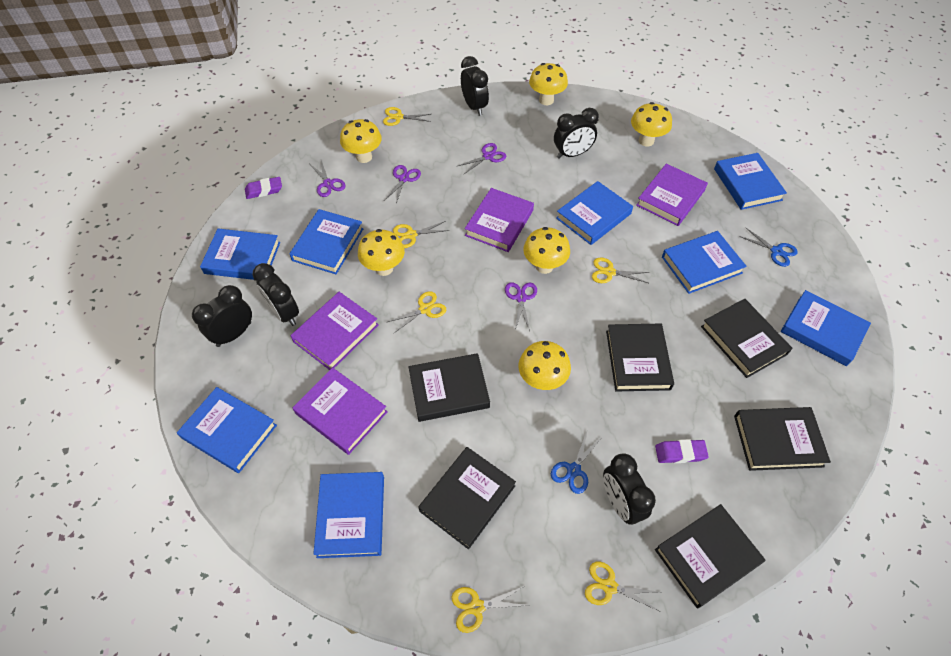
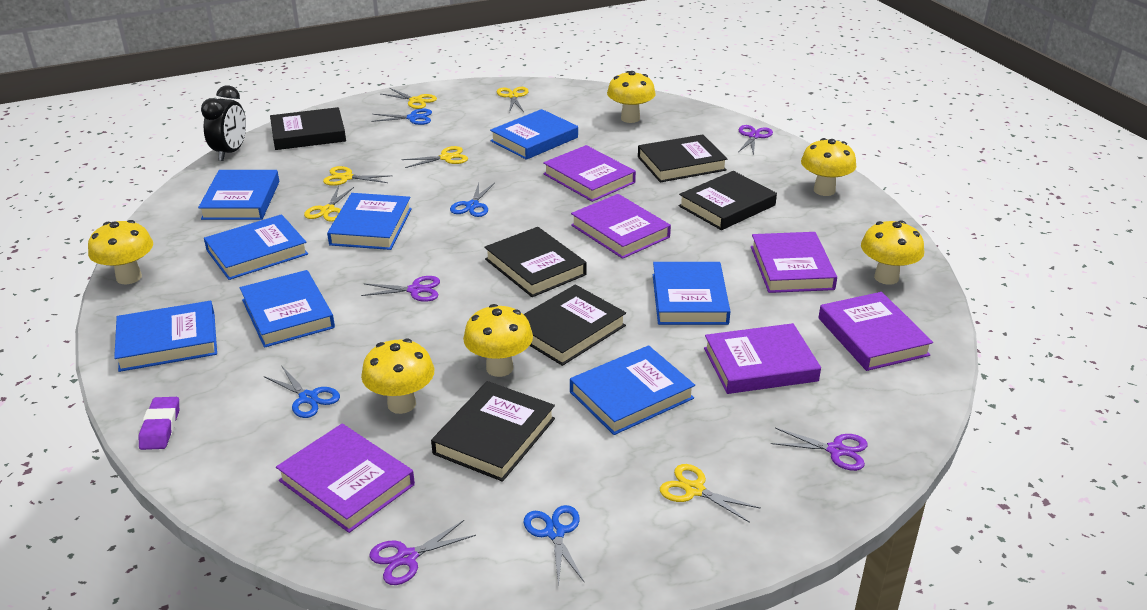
black clock: 5 -> 1
blue scissors: 2 -> 4
purple book: 4 -> 6
purple eraser: 2 -> 1

